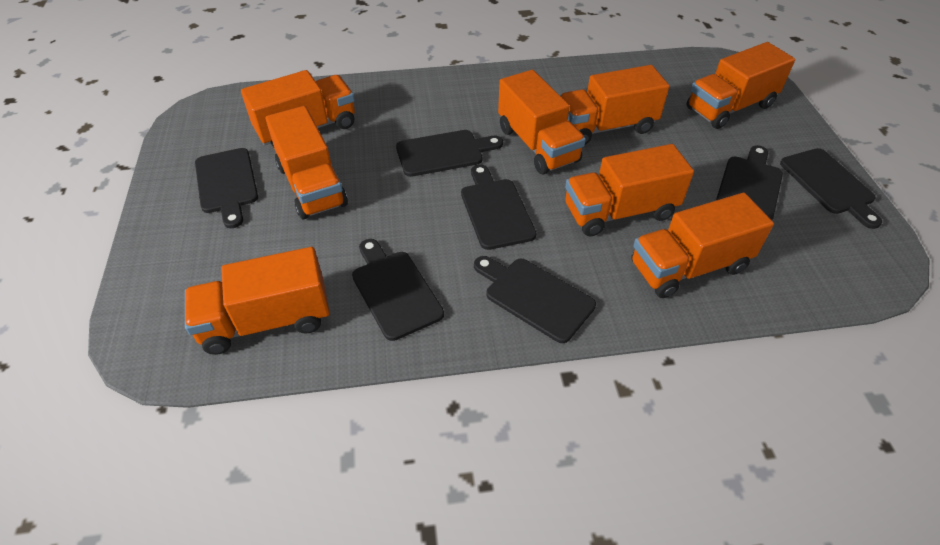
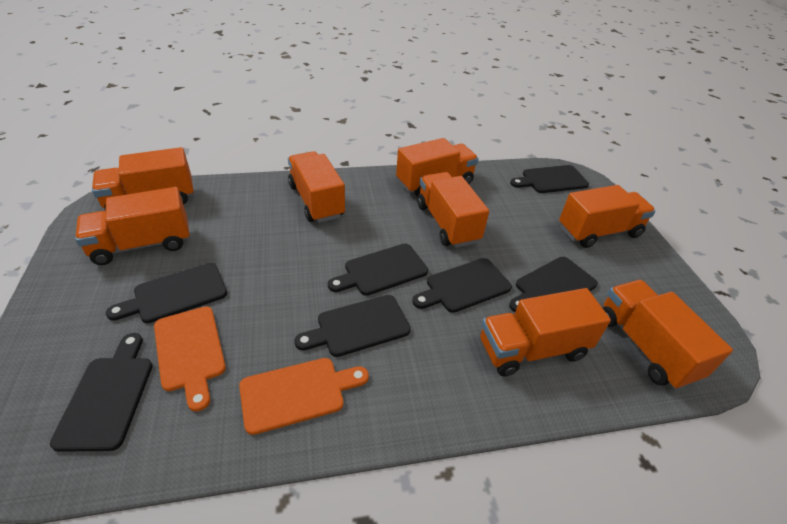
orange cutting board: 0 -> 2

